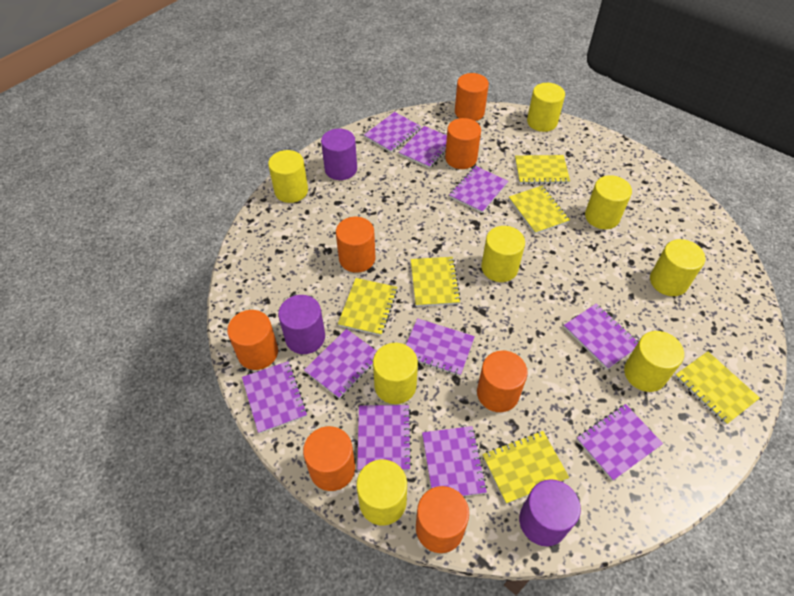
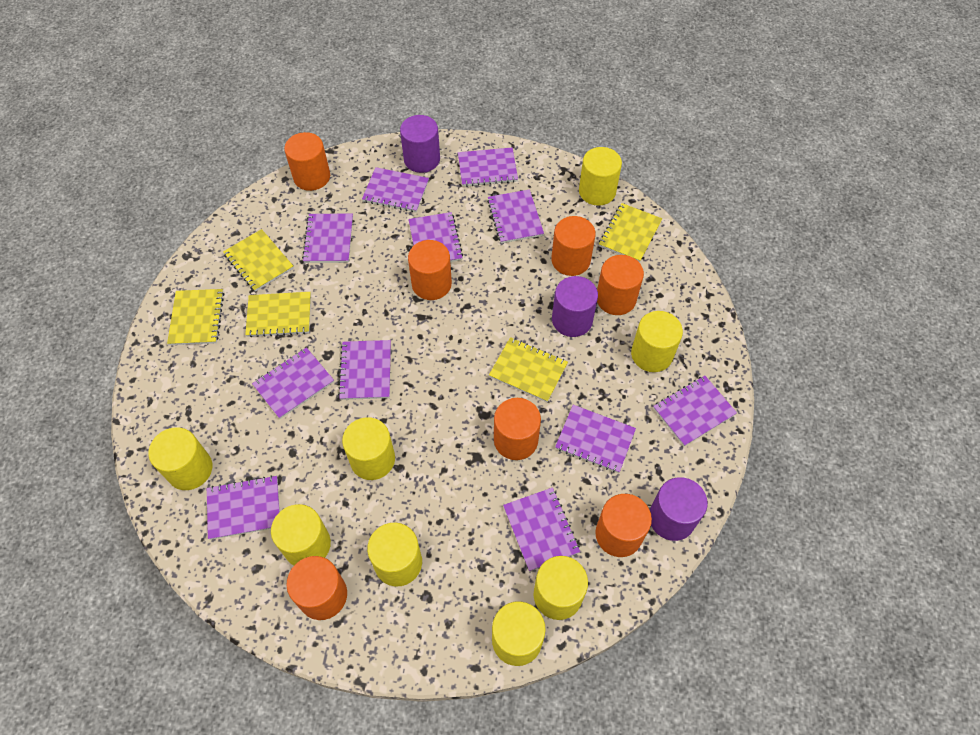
purple notebook: 10 -> 11
yellow notebook: 6 -> 5

